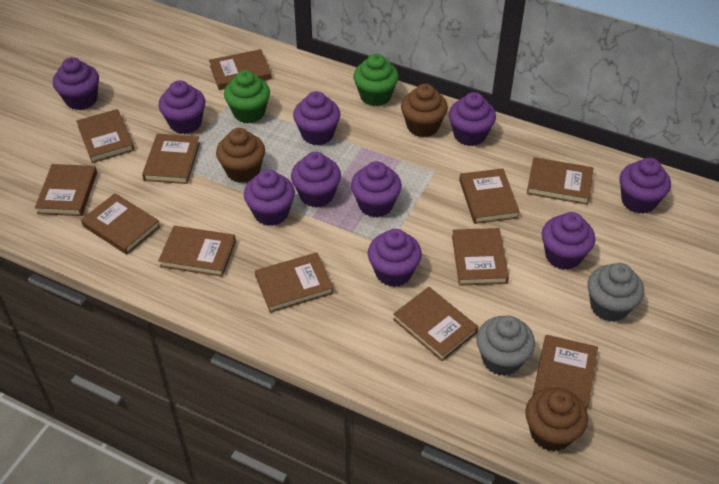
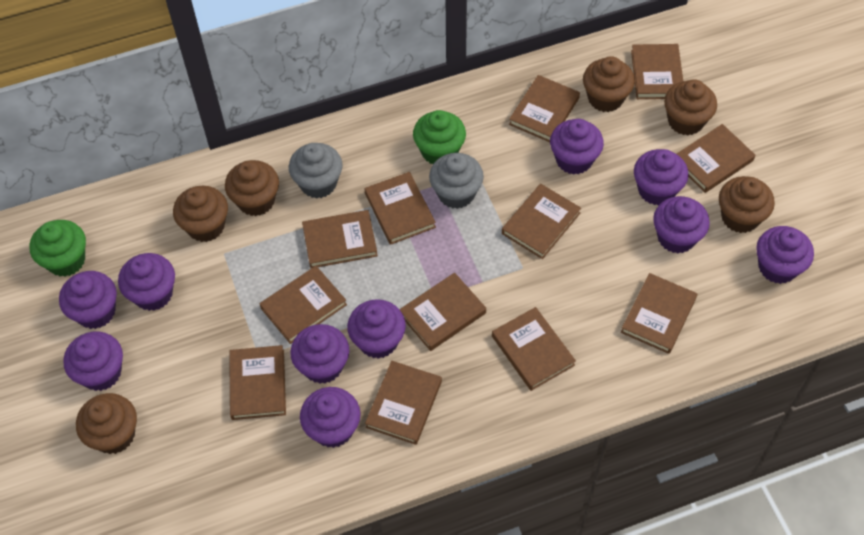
brown cupcake: 3 -> 6

